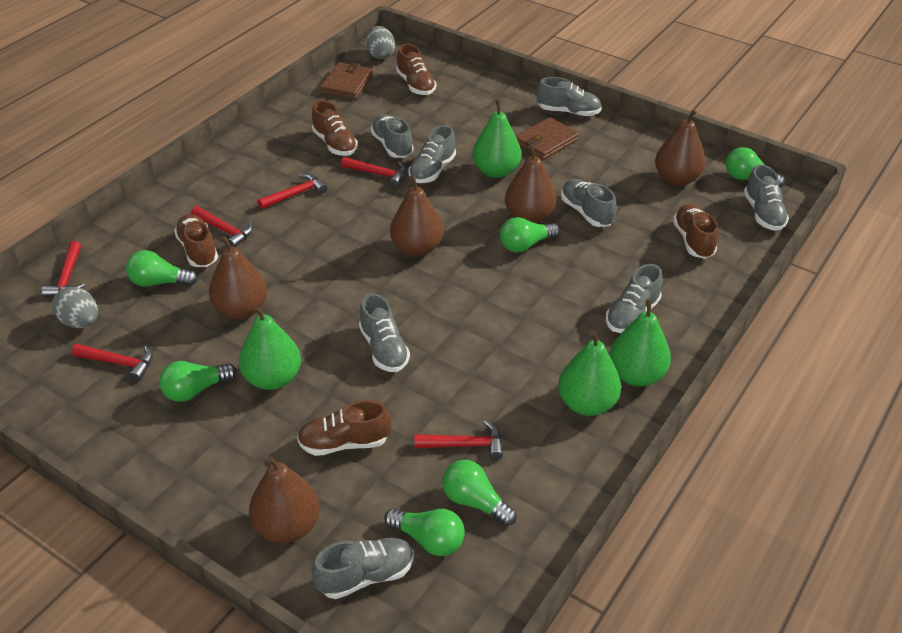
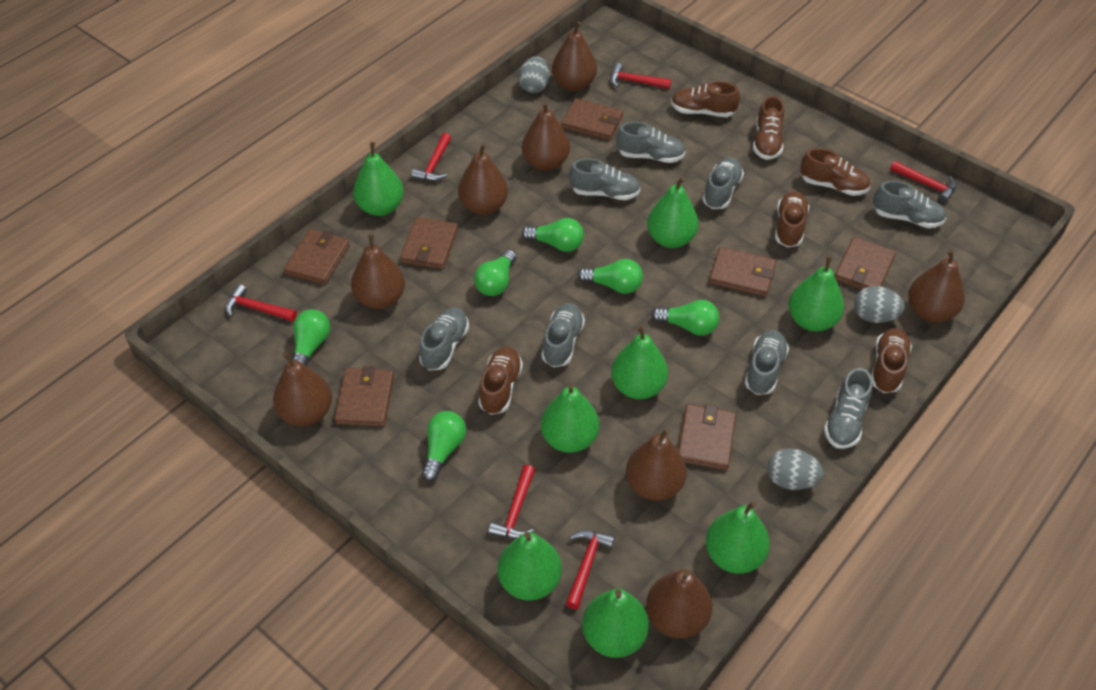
brown pear: 5 -> 8
brown shoe: 5 -> 6
brown wallet: 2 -> 7
green pear: 4 -> 8
grey egg: 2 -> 3

